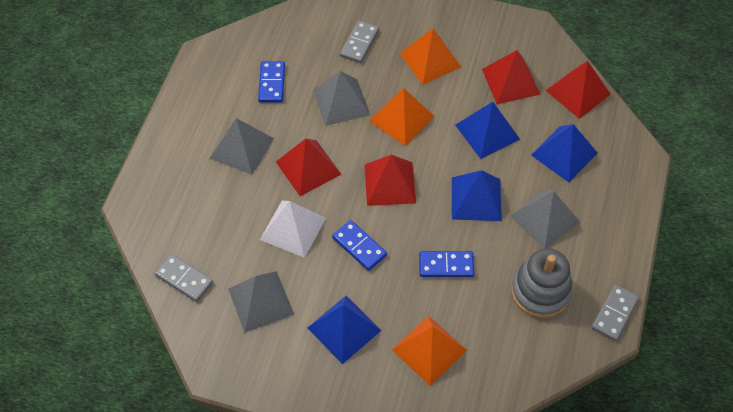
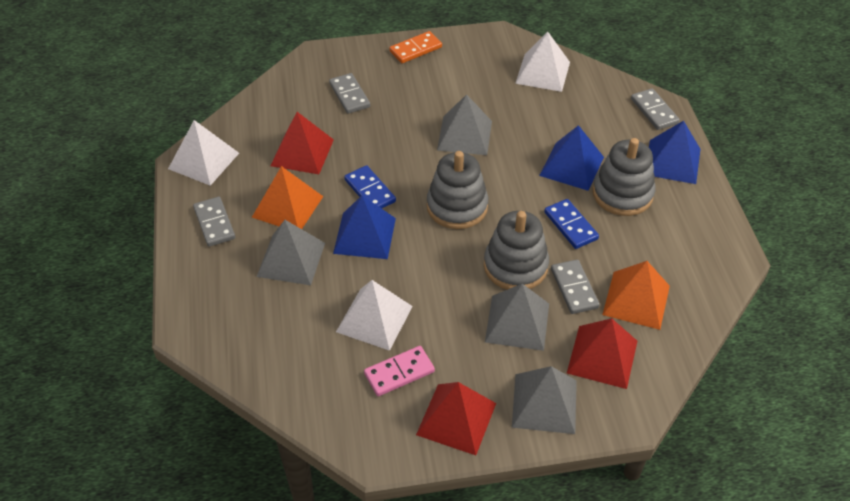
blue domino: 3 -> 2
blue pyramid: 4 -> 3
grey domino: 3 -> 4
grey stacking toy: 1 -> 3
orange domino: 0 -> 1
orange pyramid: 3 -> 2
pink domino: 0 -> 1
red pyramid: 4 -> 3
white pyramid: 1 -> 3

